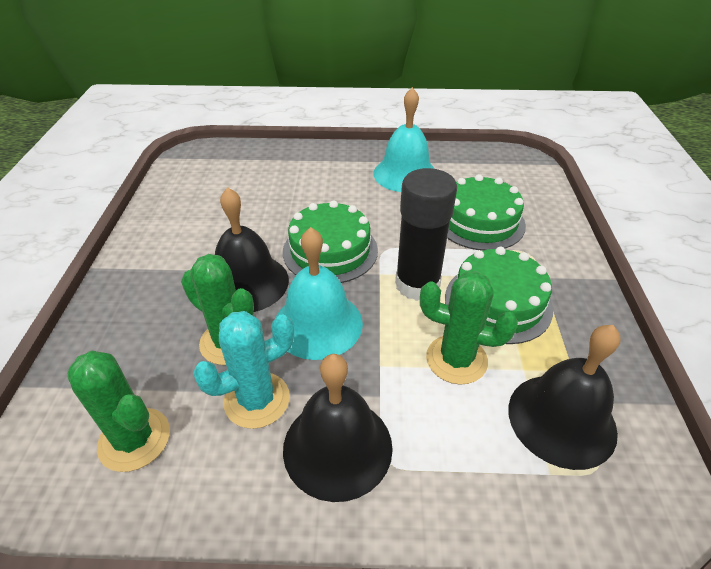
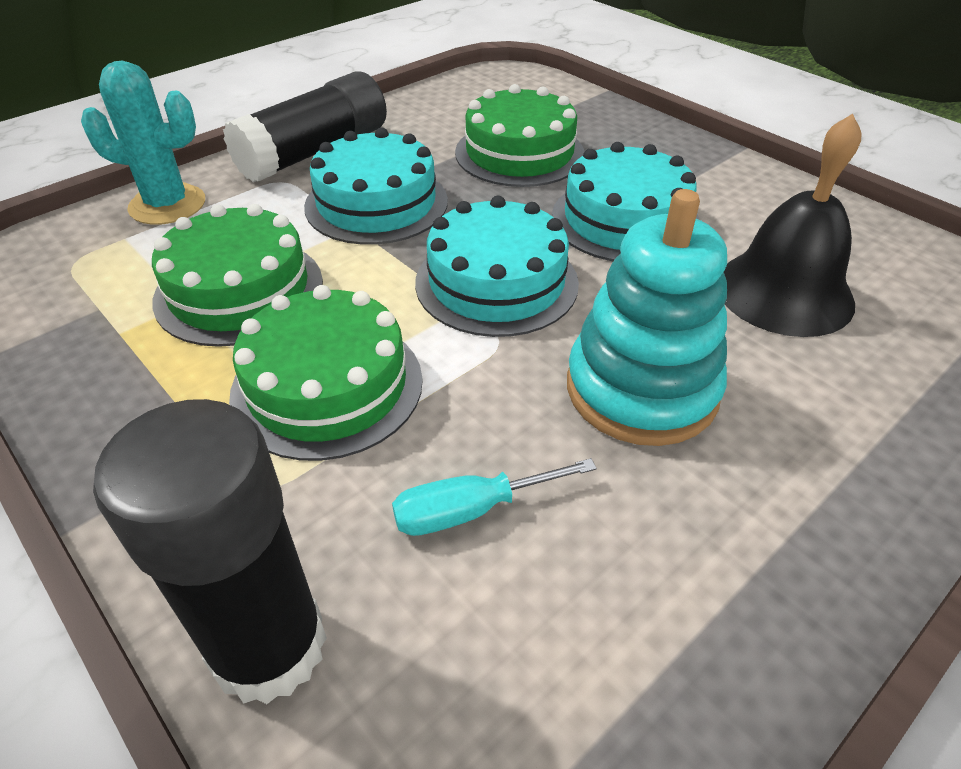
black bell: 3 -> 1
black glue stick: 1 -> 2
green cactus: 3 -> 0
turquoise bell: 2 -> 0
turquoise cake: 0 -> 3
turquoise screwdriver: 0 -> 1
turquoise stacking toy: 0 -> 1

